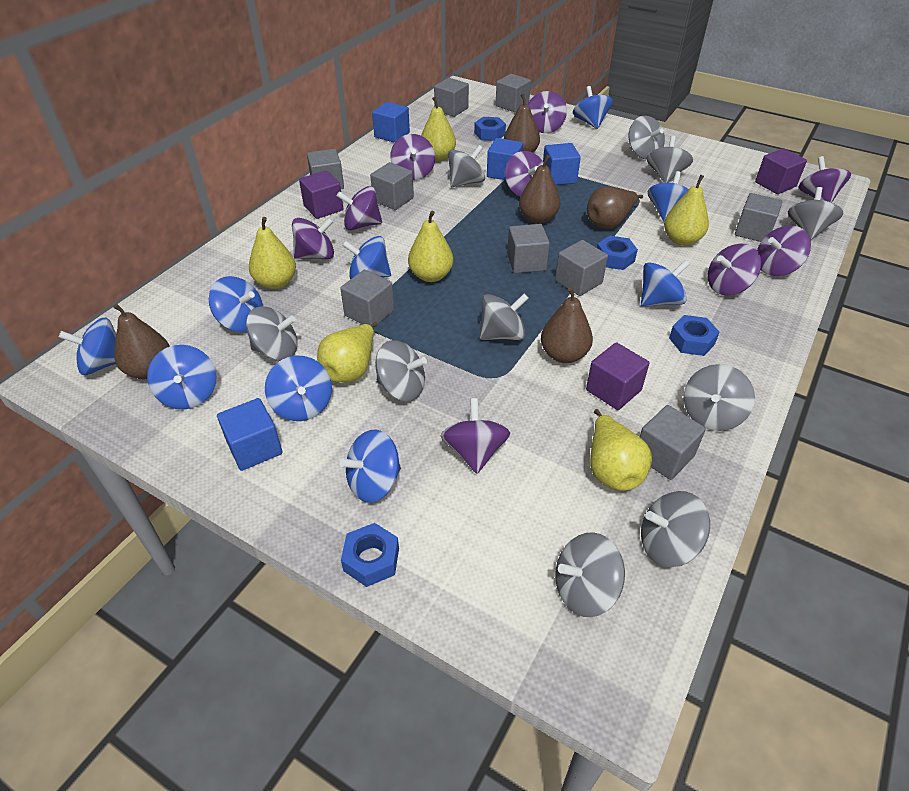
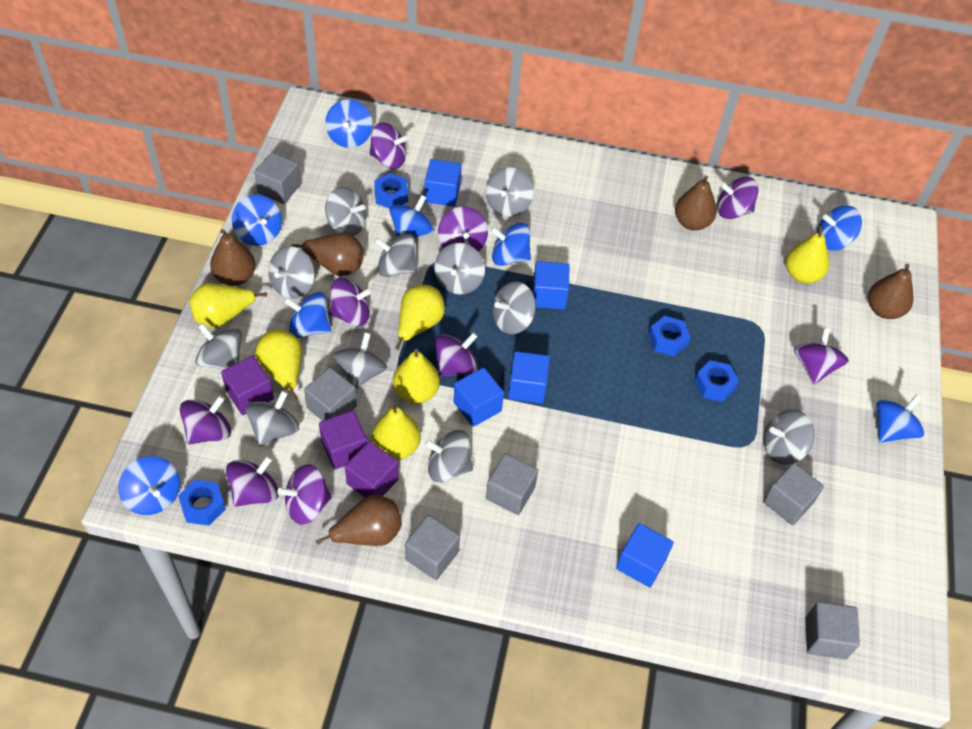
blue cube: 4 -> 5
blue spinning top: 9 -> 8
grey cube: 9 -> 6
grey spinning top: 10 -> 11

